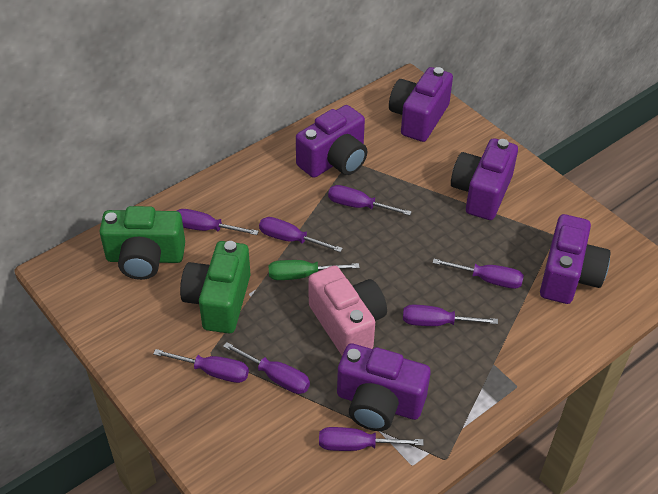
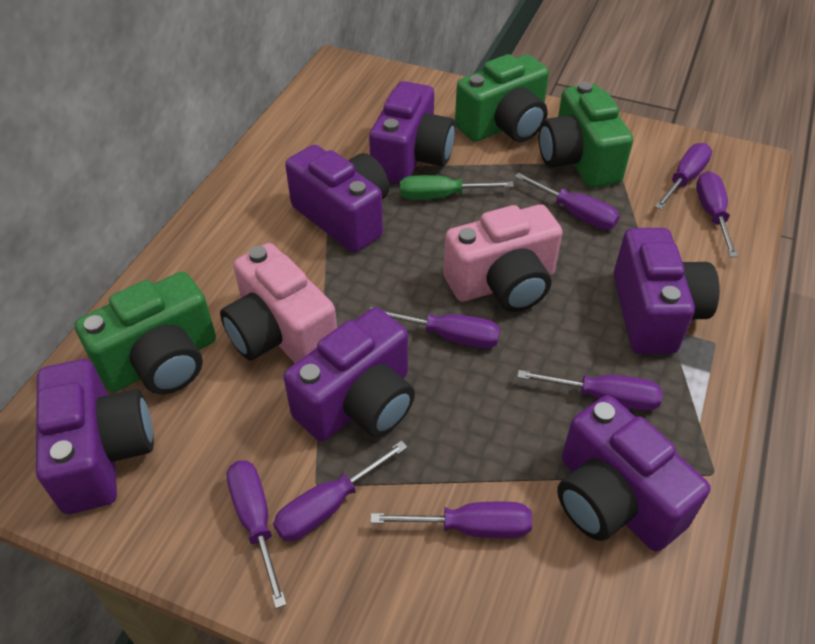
green camera: 2 -> 3
pink camera: 1 -> 2
purple camera: 5 -> 6

